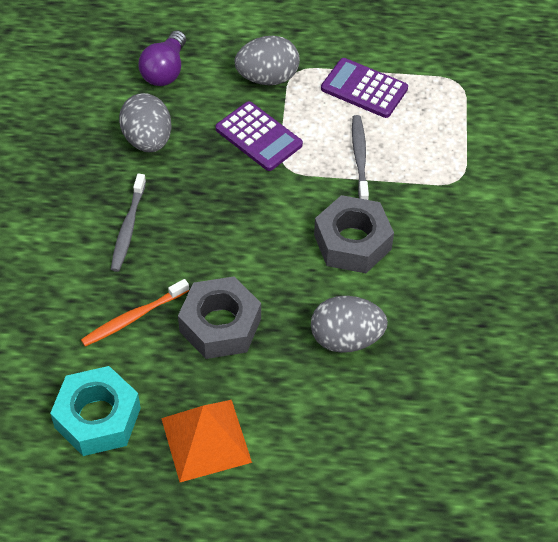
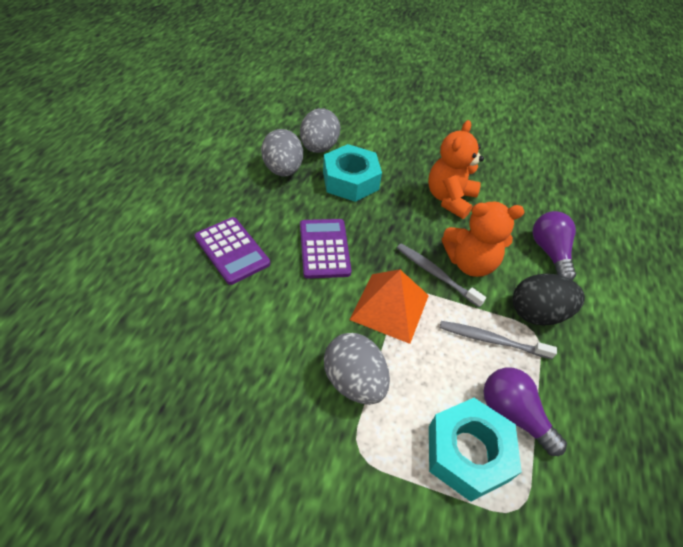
black egg: 0 -> 1
grey nut: 2 -> 0
orange teddy bear: 0 -> 2
orange toothbrush: 1 -> 0
purple light bulb: 1 -> 2
turquoise nut: 1 -> 2

